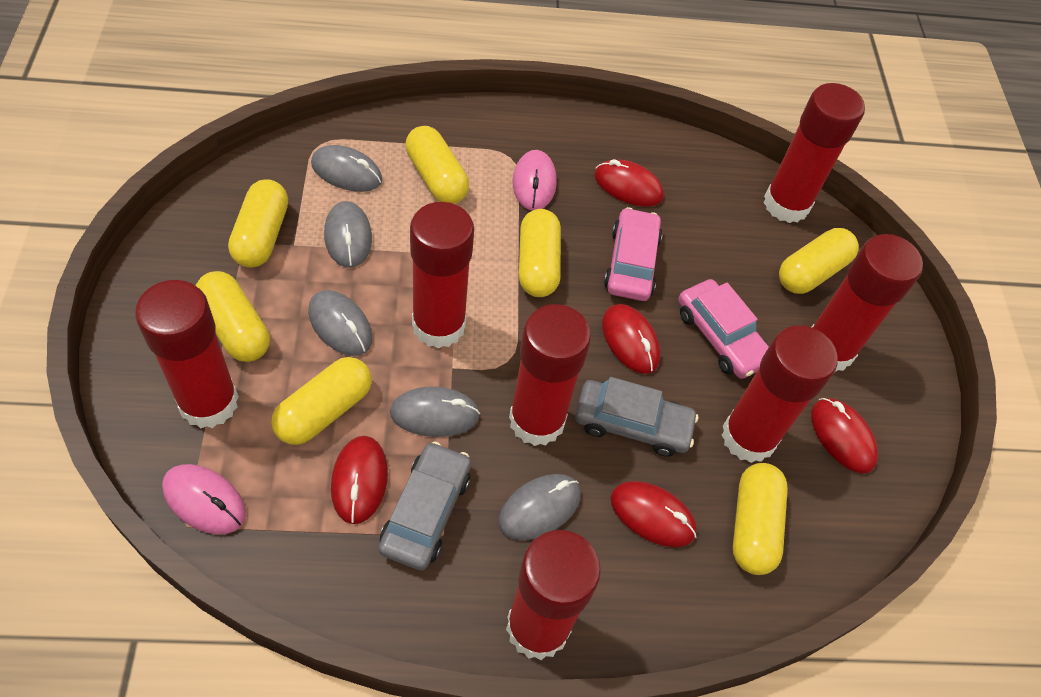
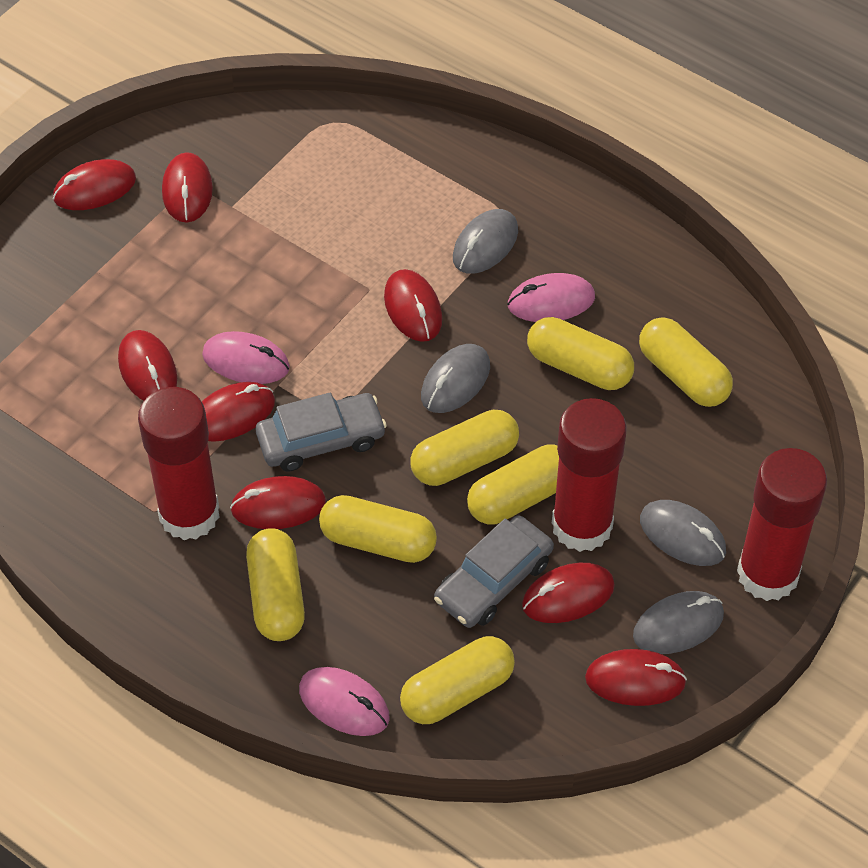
grey mouse: 5 -> 4
pink car: 2 -> 0
pink mouse: 2 -> 3
red glue stick: 7 -> 3
red mouse: 5 -> 8

